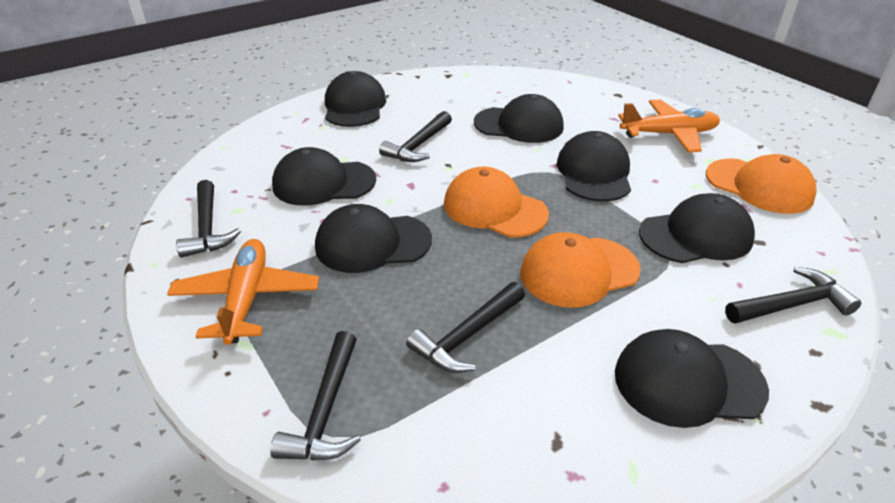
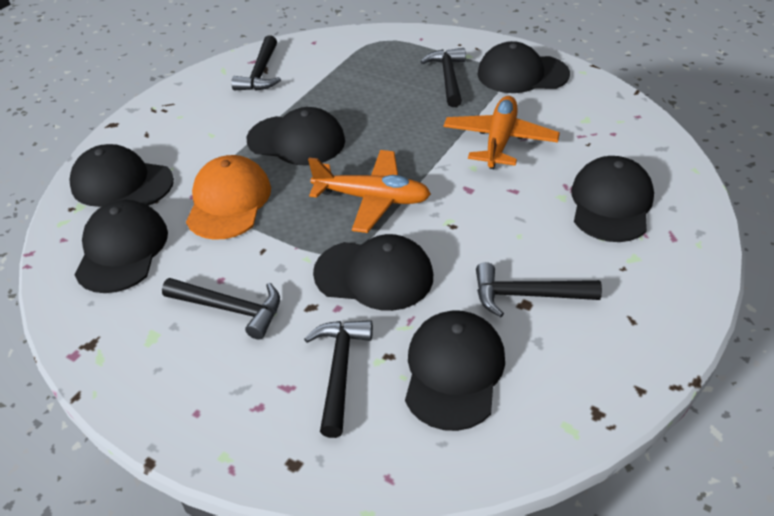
orange cap: 3 -> 1

